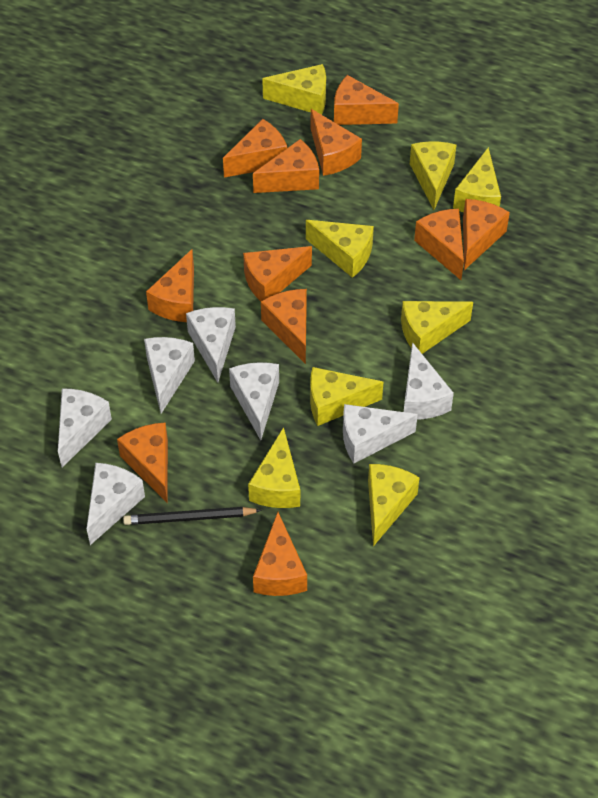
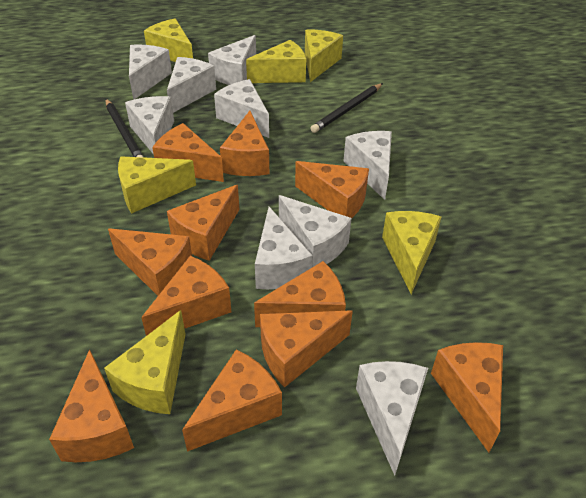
black pencil: 1 -> 2
white cheese: 7 -> 9
yellow cheese: 8 -> 6

